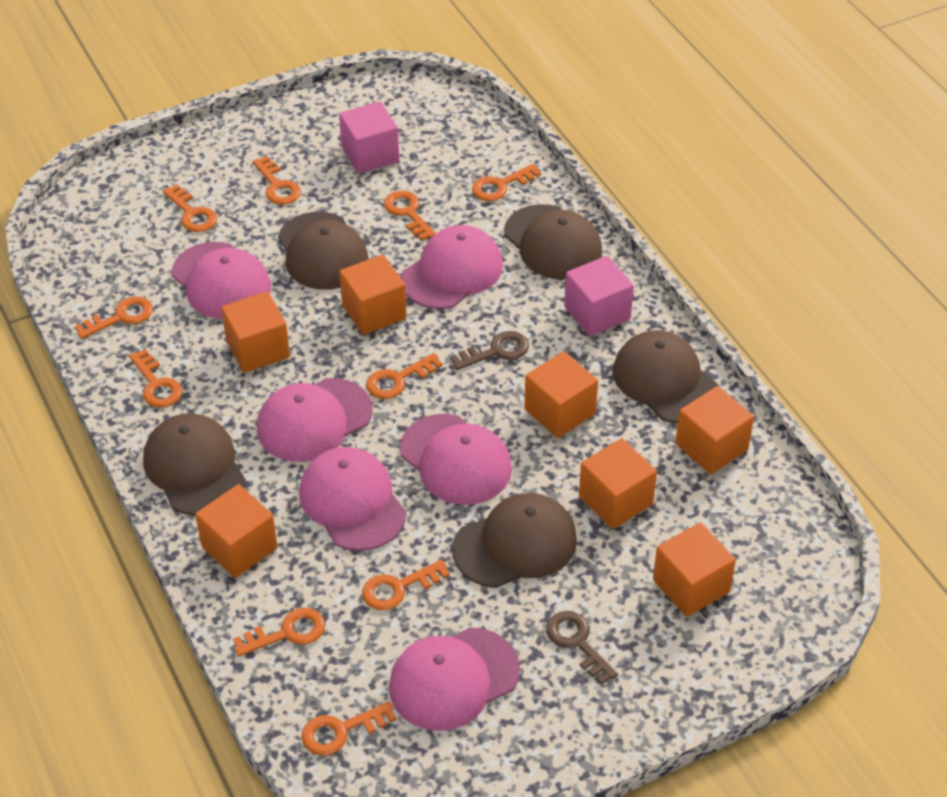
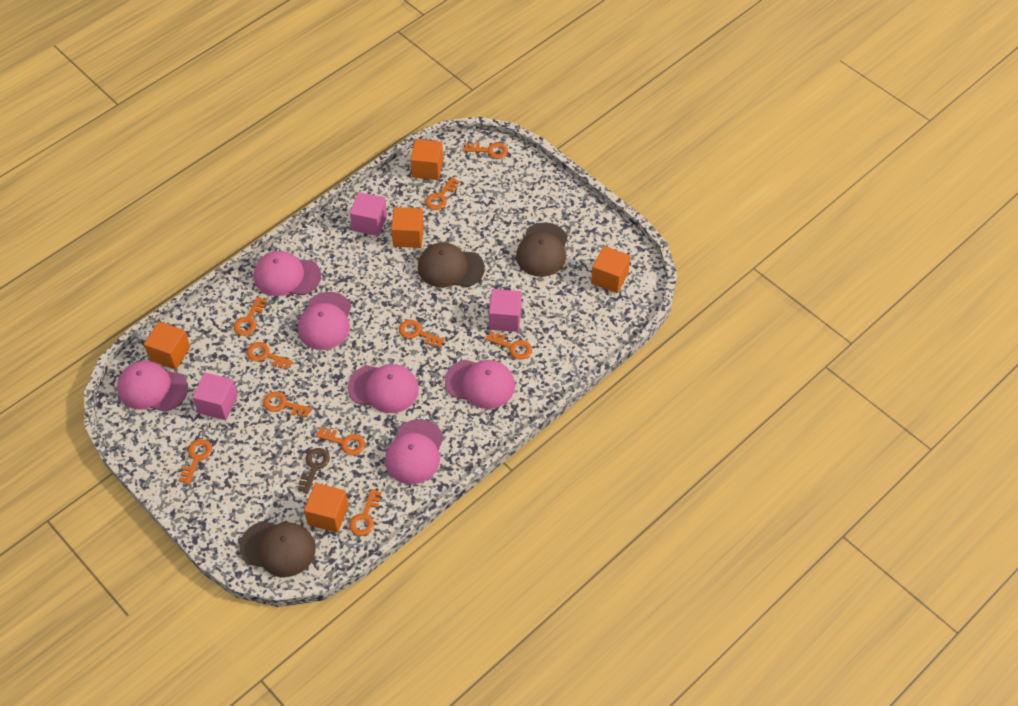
brown cap: 5 -> 3
brown key: 2 -> 1
orange cube: 7 -> 5
pink cube: 2 -> 3

